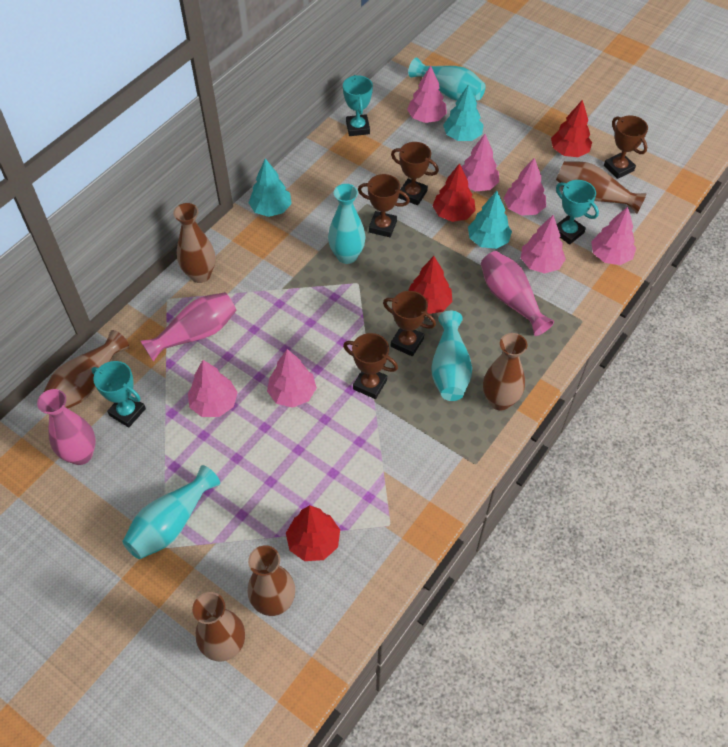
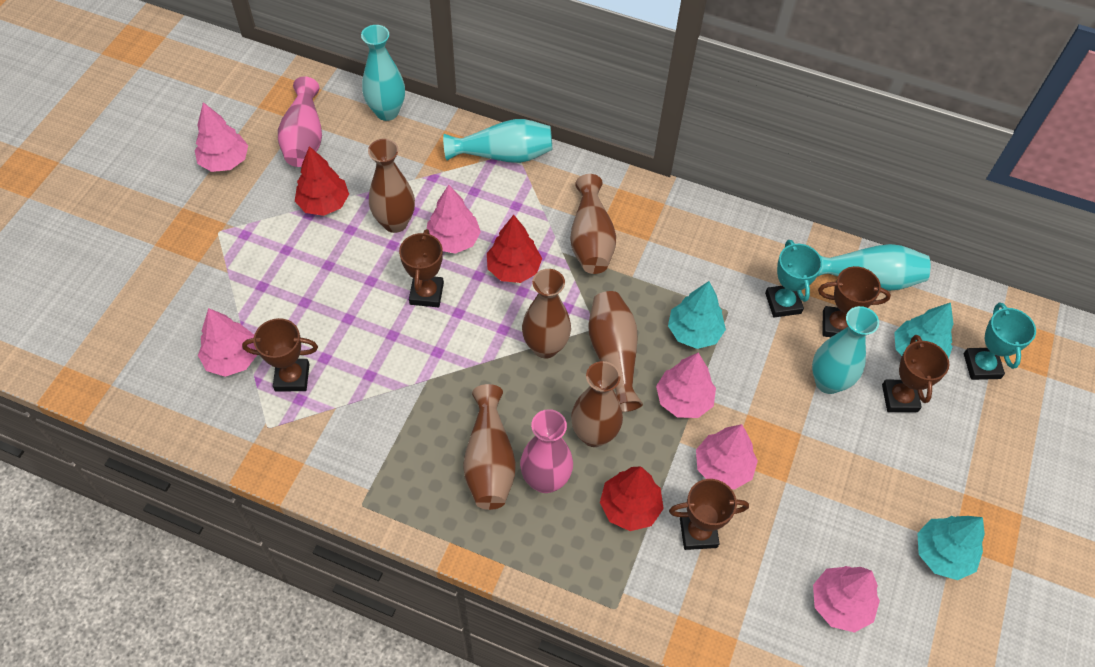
pink tree: 7 -> 6
pink vase: 3 -> 2
red tree: 4 -> 3
turquoise trophy: 3 -> 2

